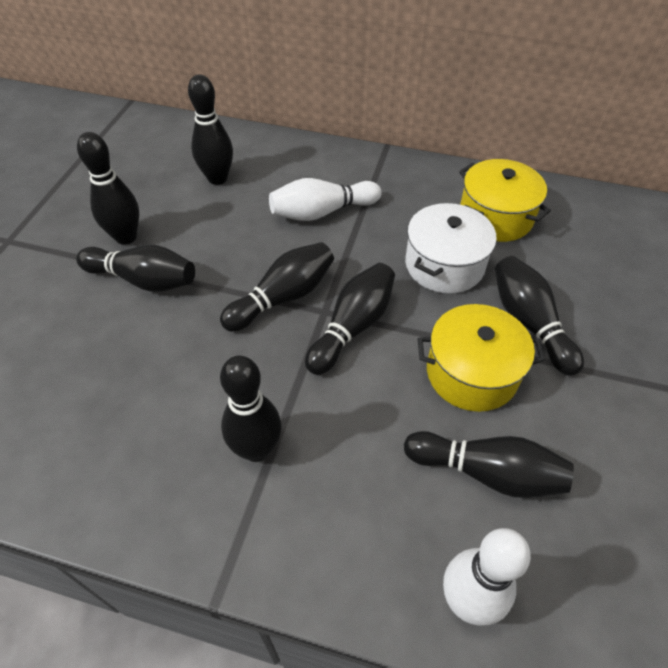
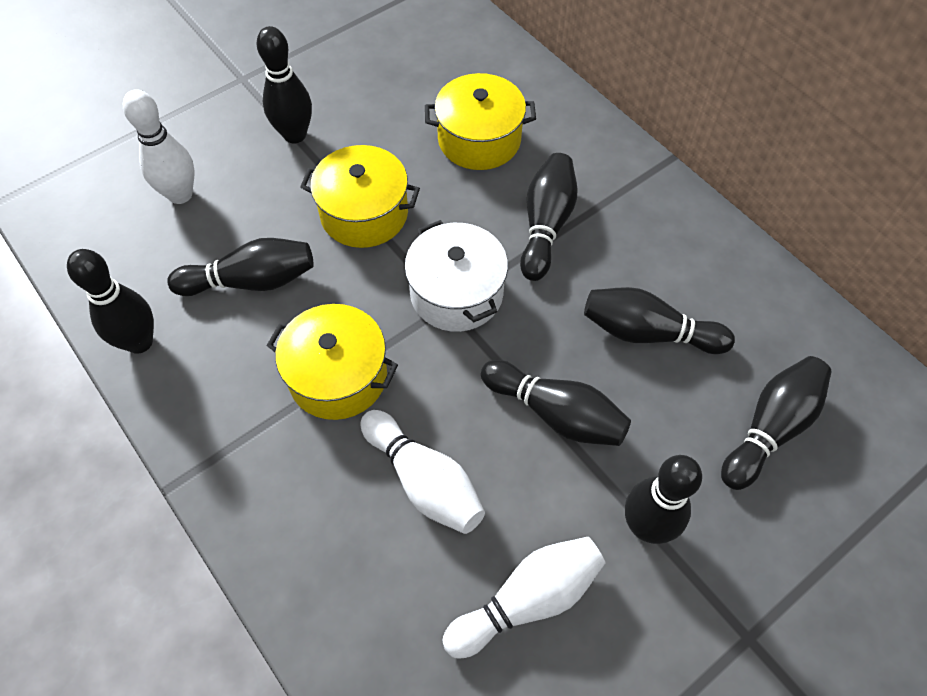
white bowling pin: 2 -> 3
yellow pot: 2 -> 3

